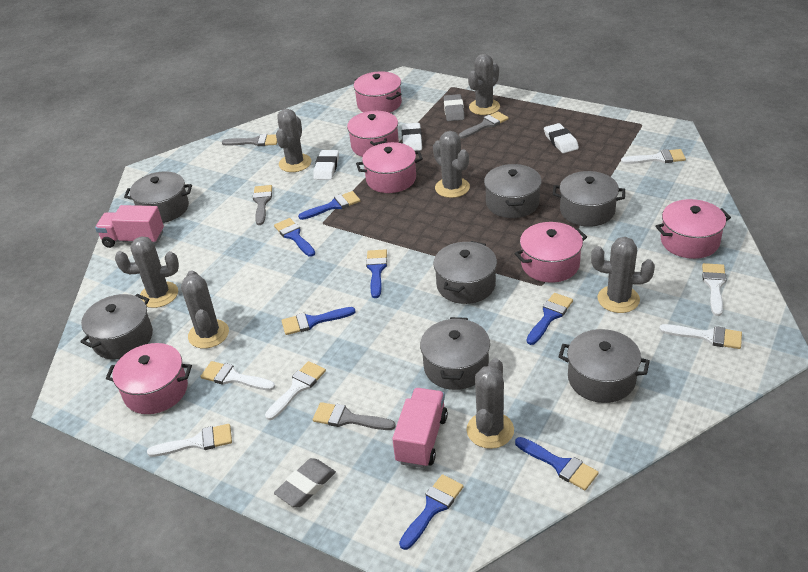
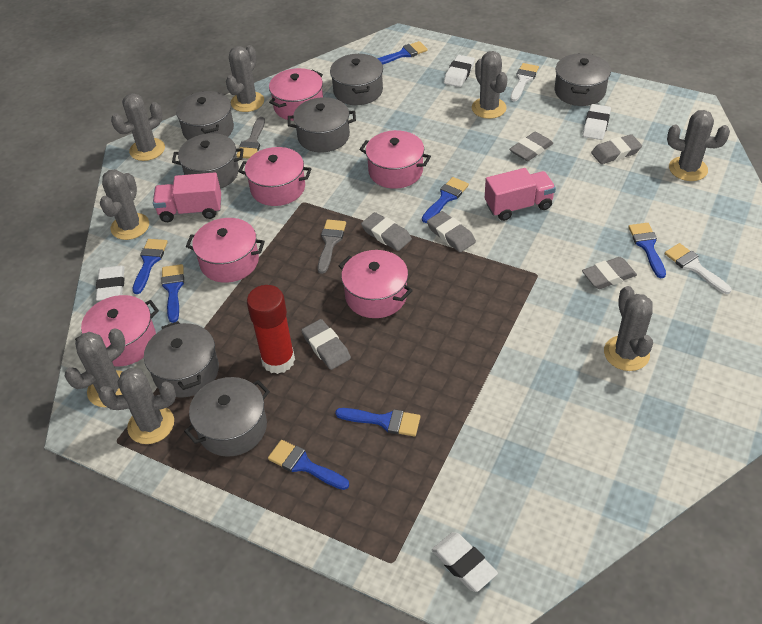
grey brush: 4 -> 2
grey cactus: 7 -> 8
grey eraser: 2 -> 6
red glue stick: 0 -> 1
white brush: 6 -> 2
white eraser: 3 -> 4

